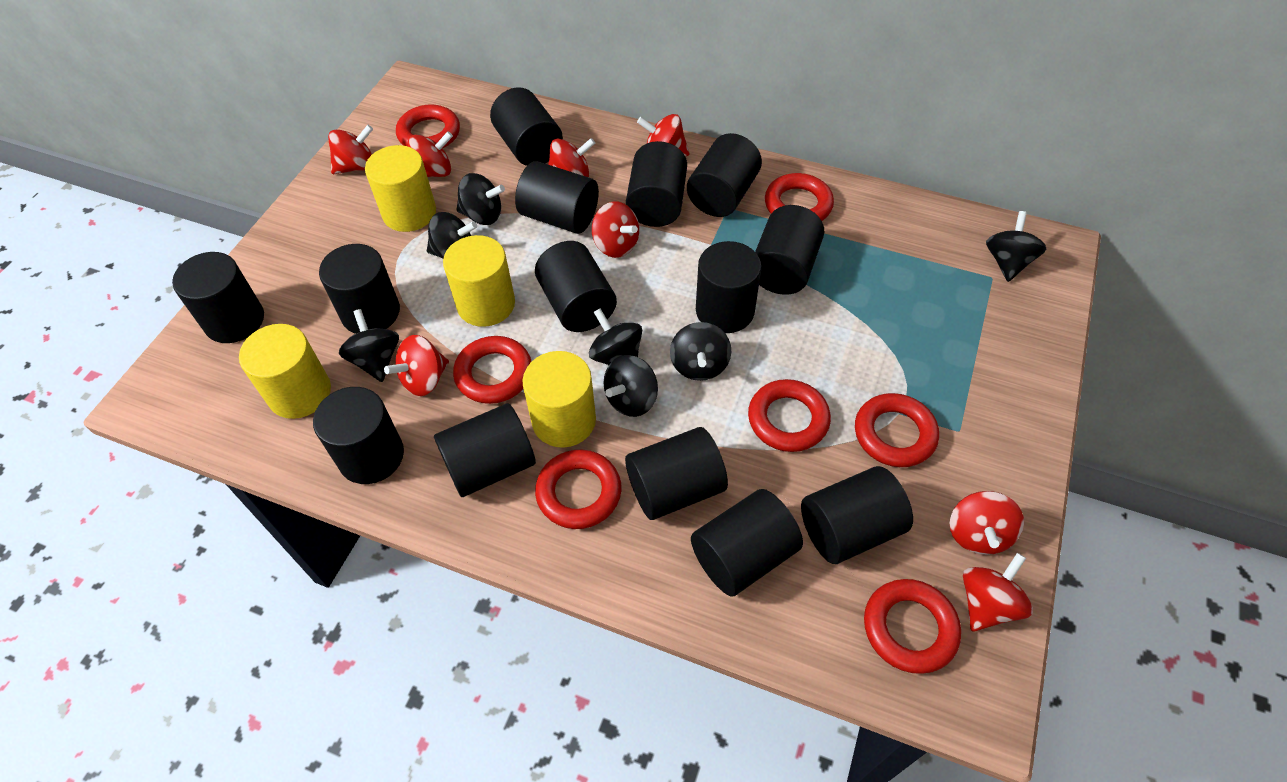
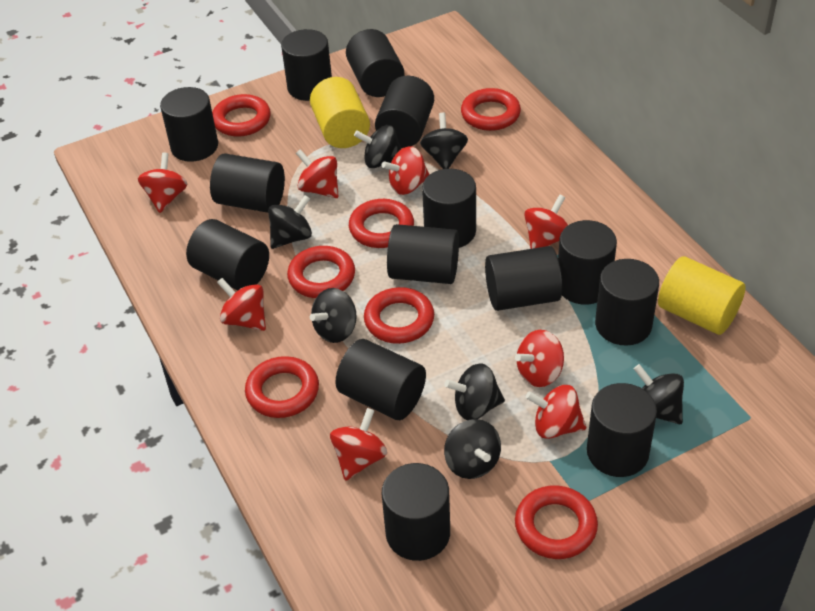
yellow cylinder: 4 -> 2

